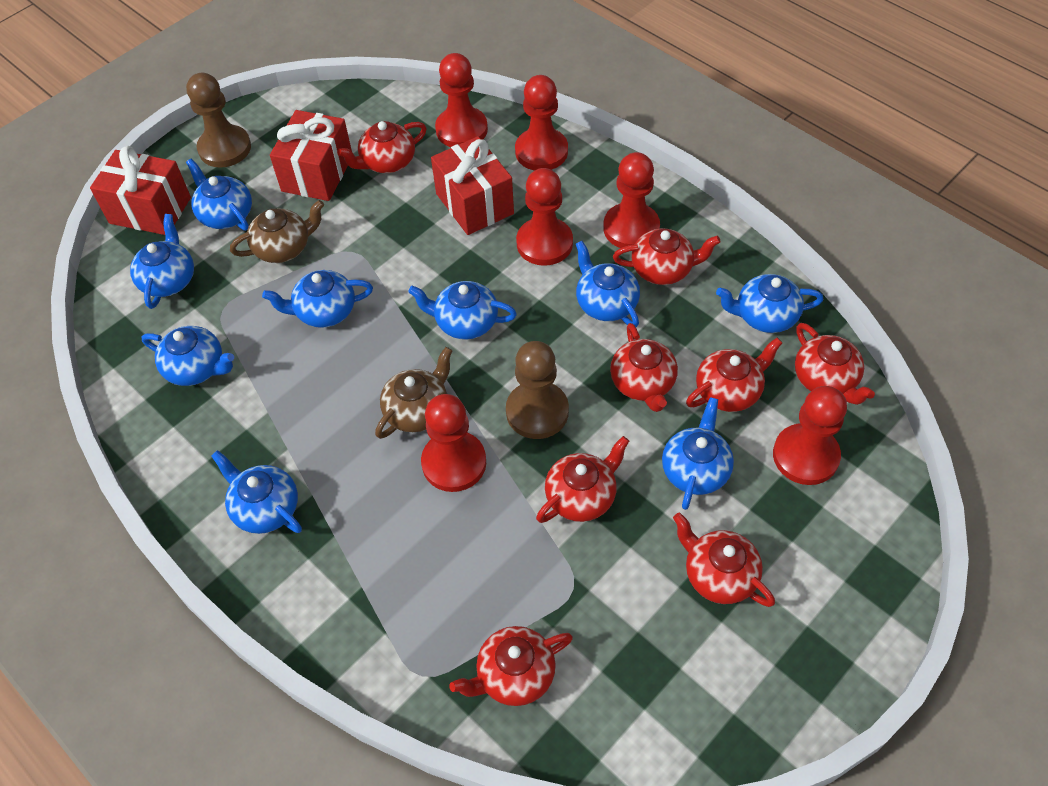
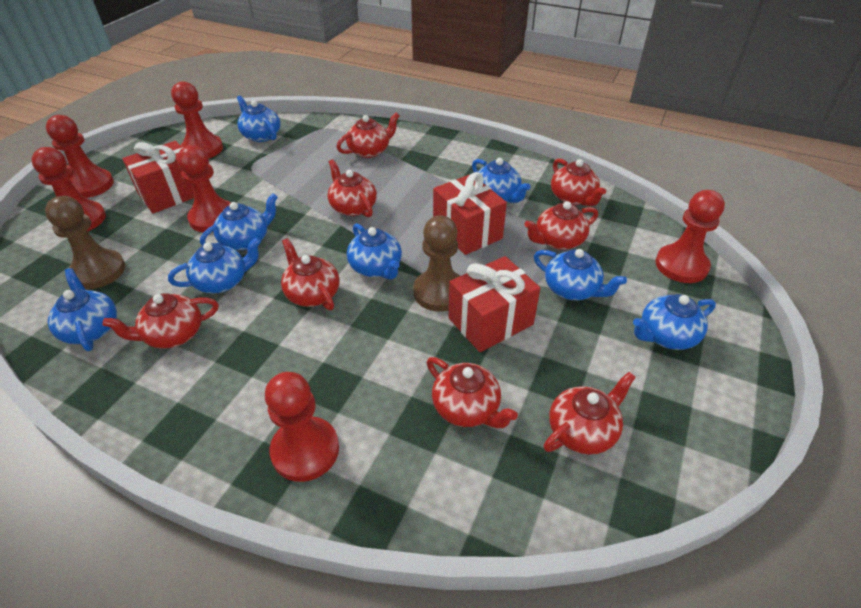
blue teapot: 9 -> 8
brown teapot: 2 -> 0

